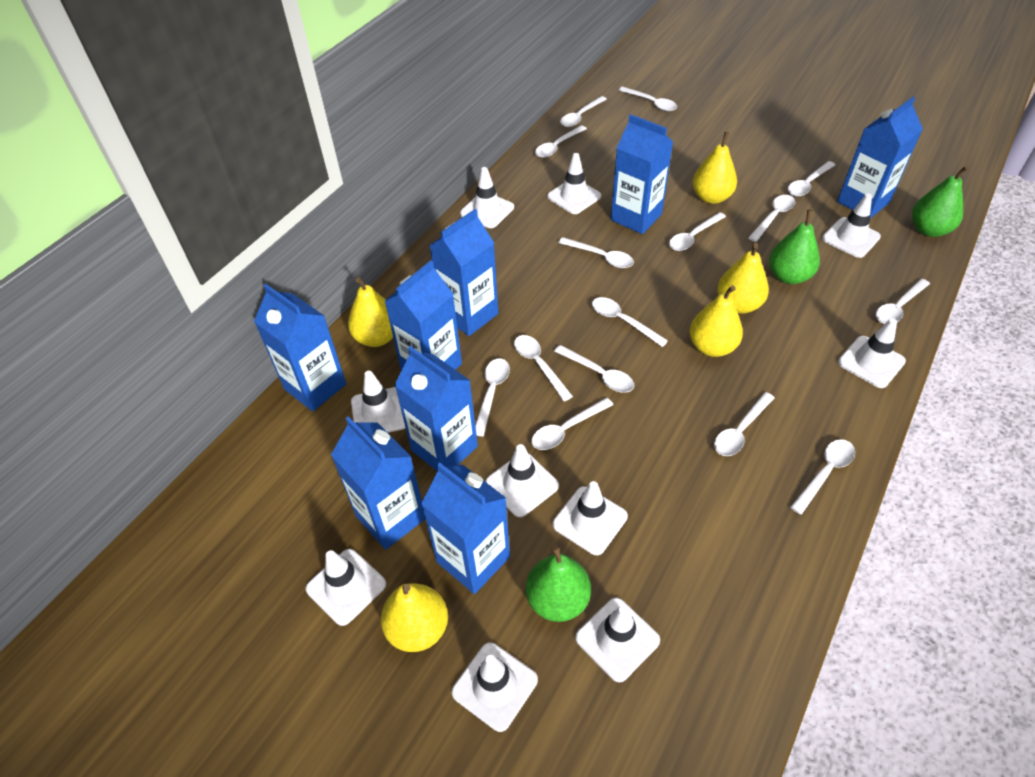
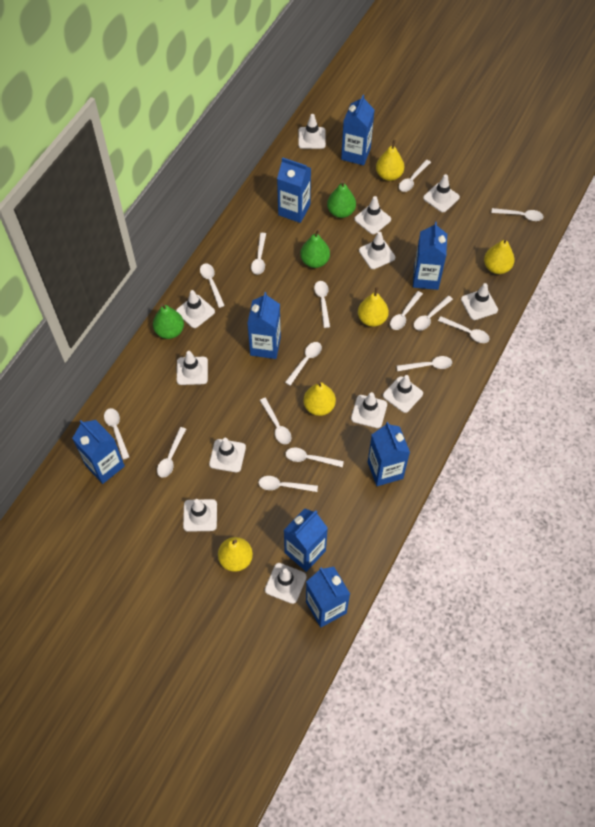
white traffic cone: 10 -> 12

